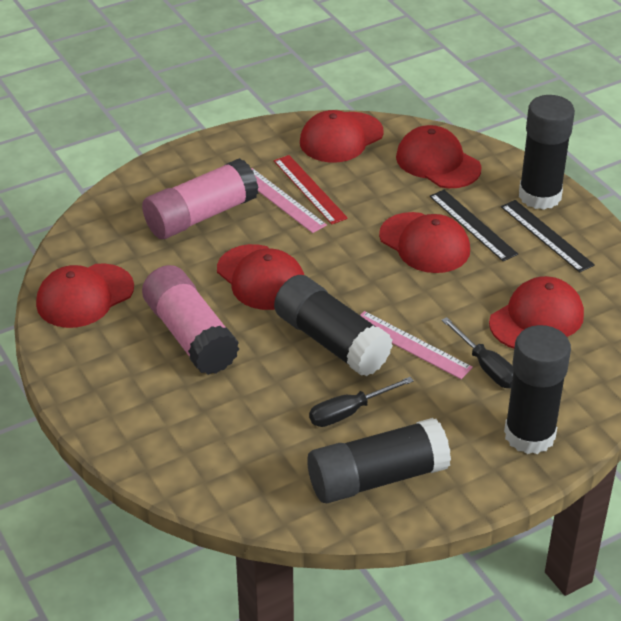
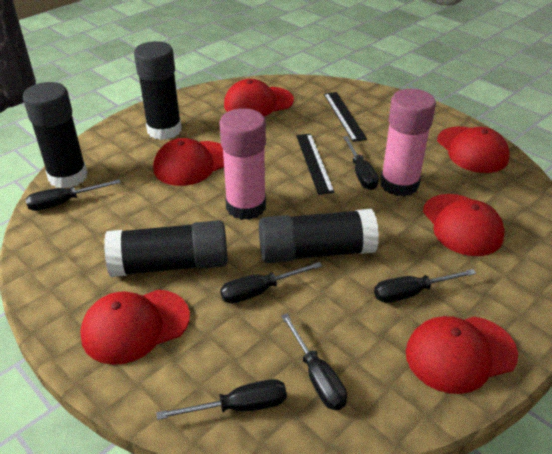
black screwdriver: 2 -> 6
pink ruler: 2 -> 0
red ruler: 1 -> 0

